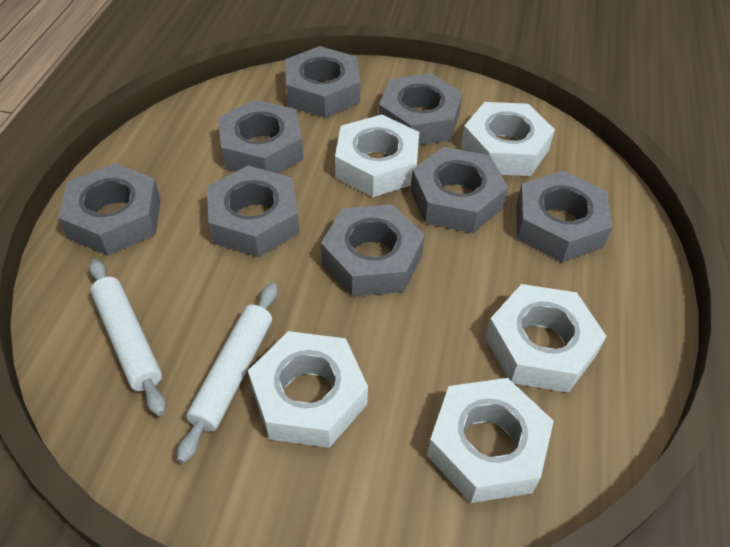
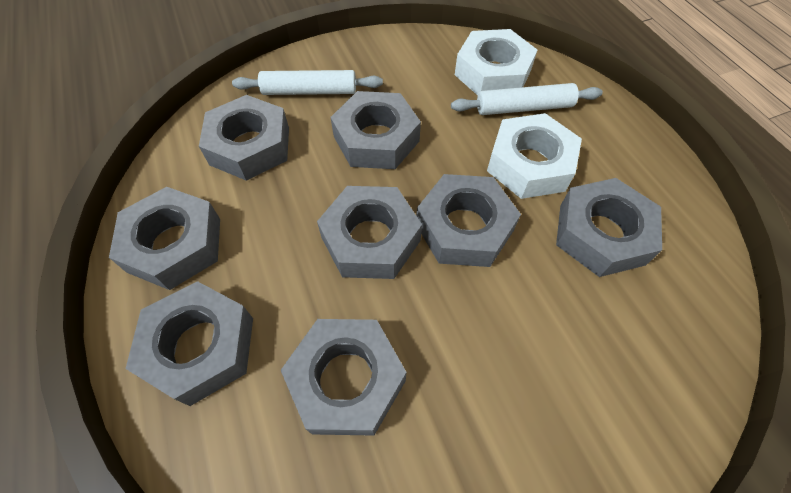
white nut: 5 -> 2

